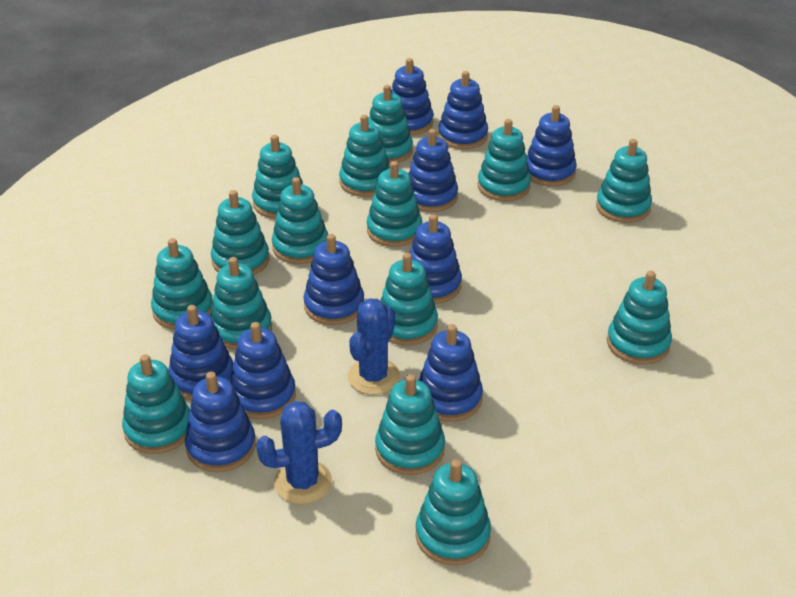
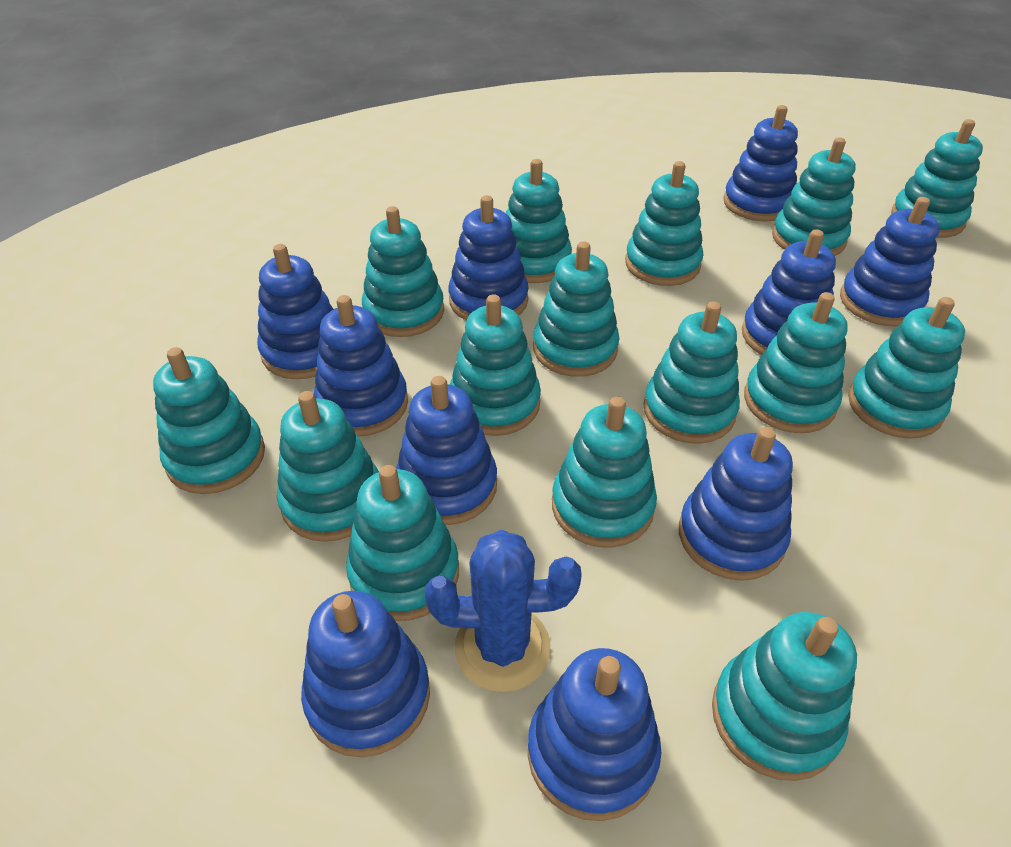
blue cactus: 2 -> 1

